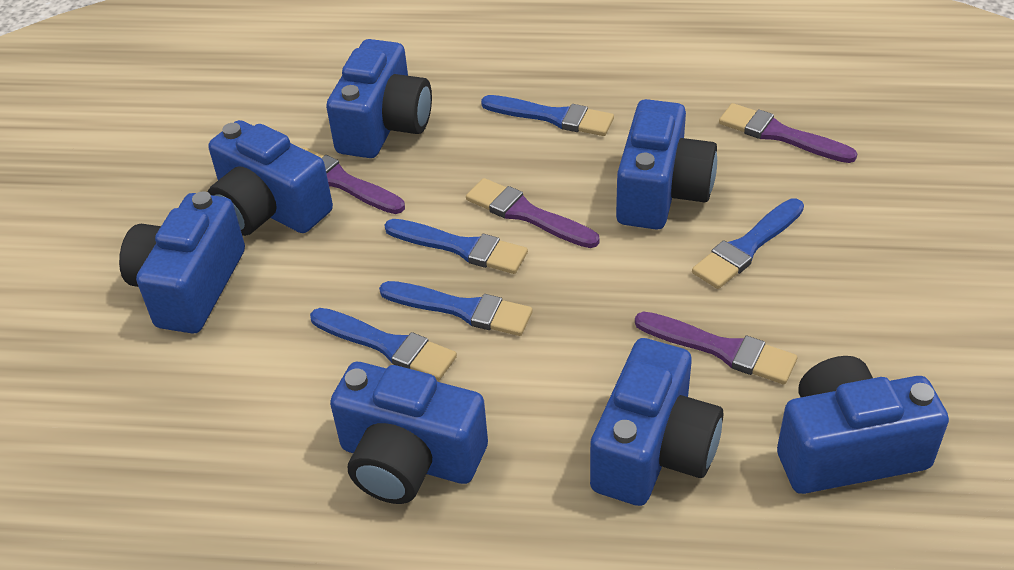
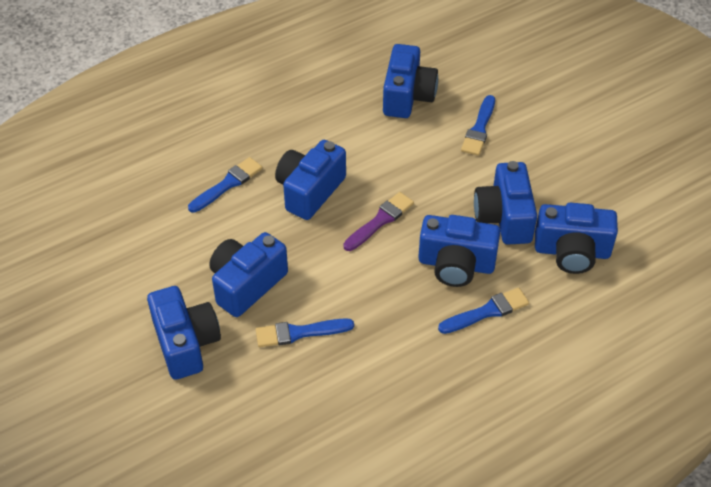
blue brush: 5 -> 4
purple brush: 4 -> 1

